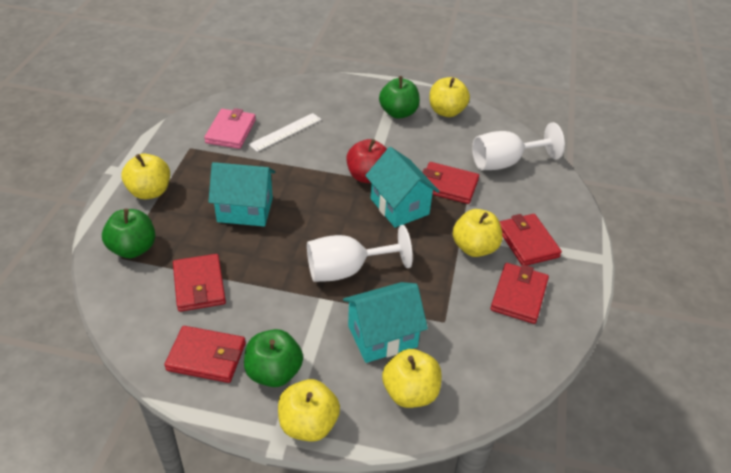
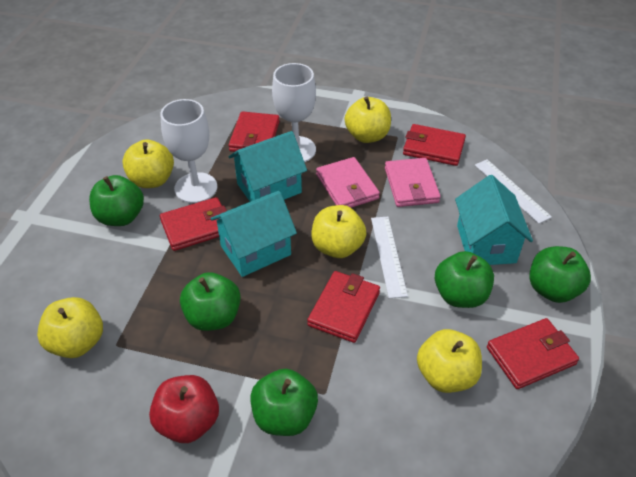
green apple: 3 -> 5
pink wallet: 1 -> 2
white ruler: 1 -> 2

